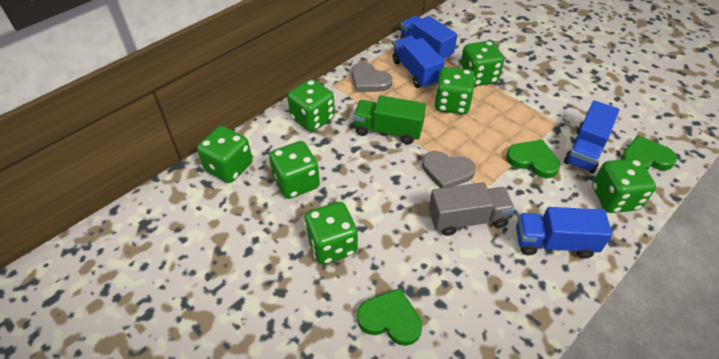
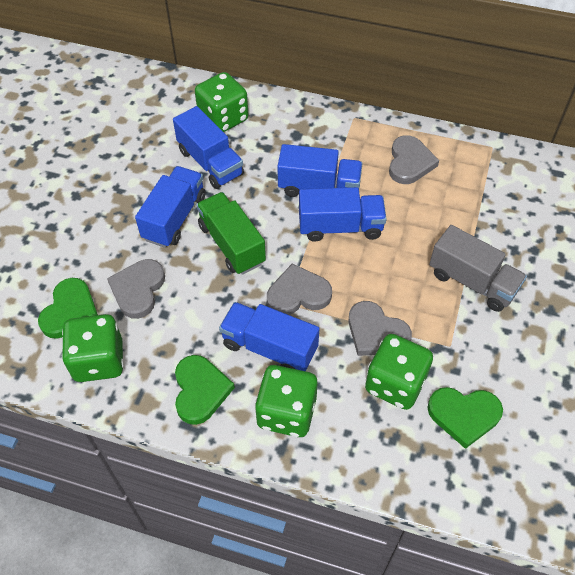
blue truck: 4 -> 5
green dice: 7 -> 4
grey heart: 2 -> 4

